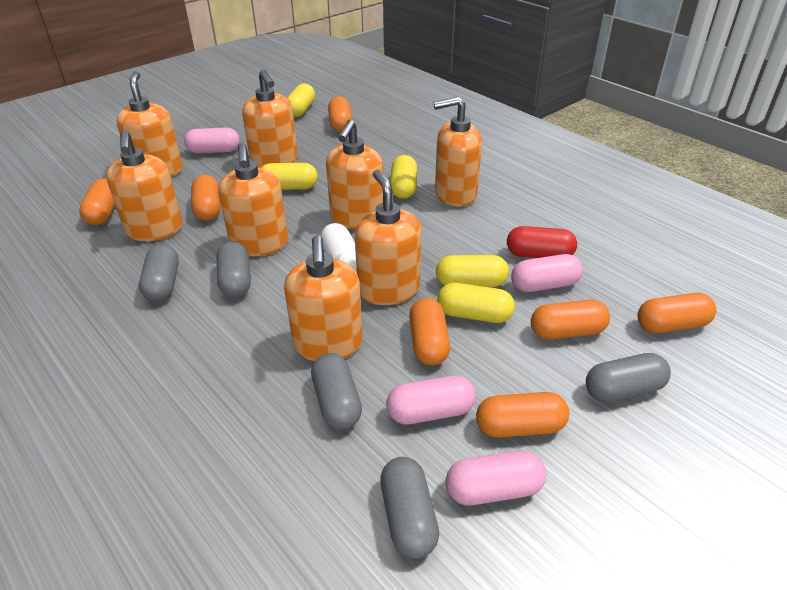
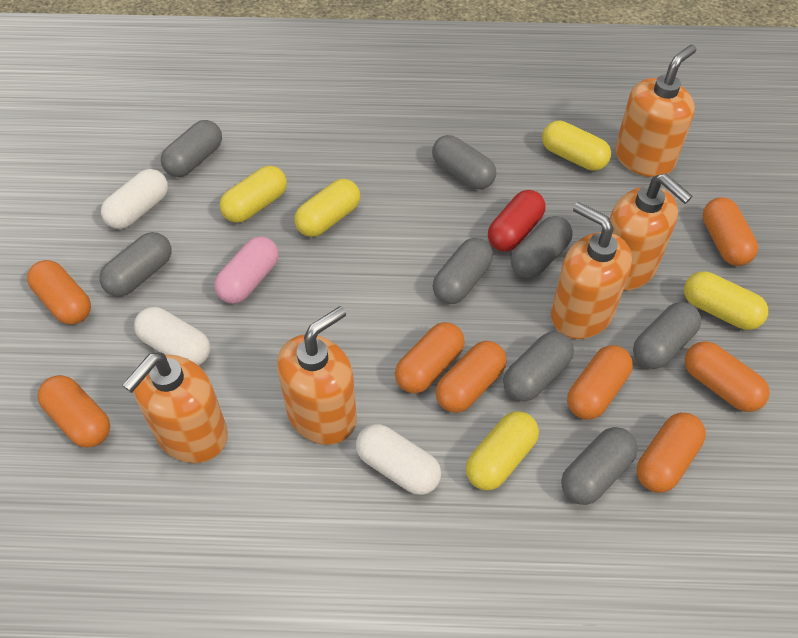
grey capsule: 5 -> 8
orange capsule: 7 -> 8
orange soap dispenser: 8 -> 5
pink capsule: 4 -> 1
white capsule: 1 -> 3

